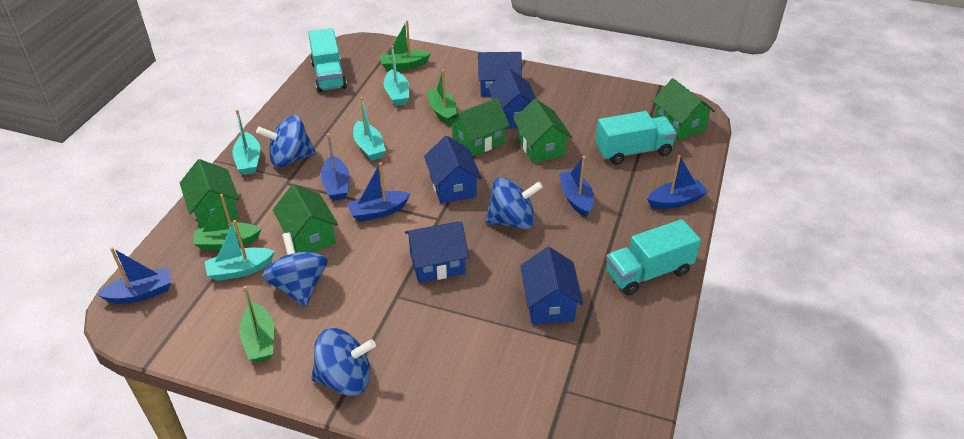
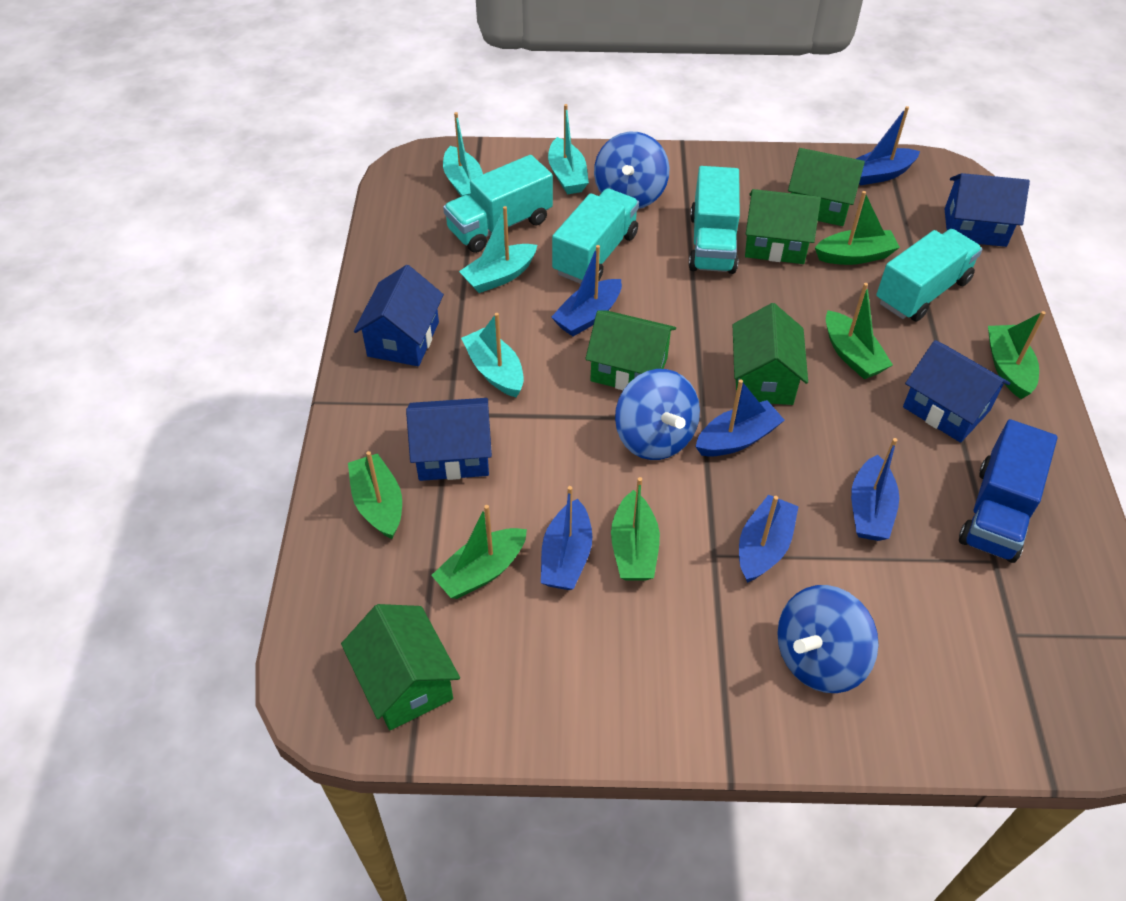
blue boat: 5 -> 6
blue house: 5 -> 4
blue spinning top: 4 -> 3
blue truck: 0 -> 1
green boat: 4 -> 6
turquoise truck: 3 -> 4

